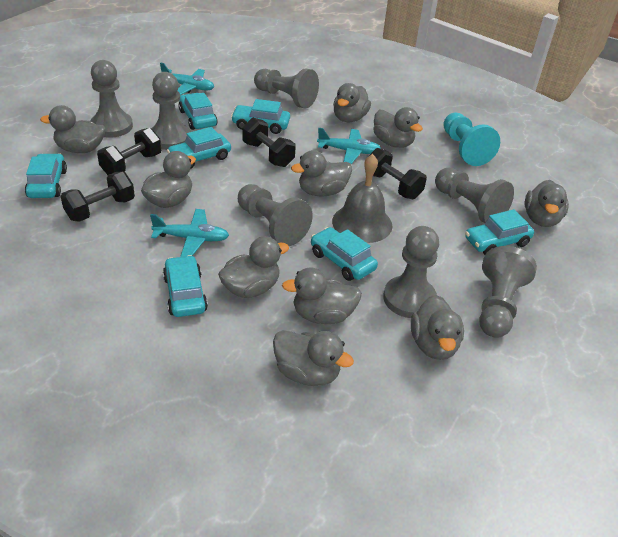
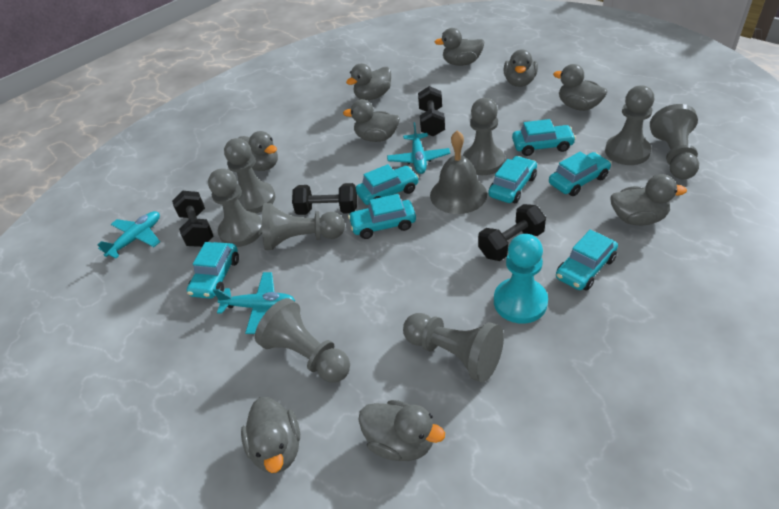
grey duck: 10 -> 9
grey pawn: 7 -> 8

